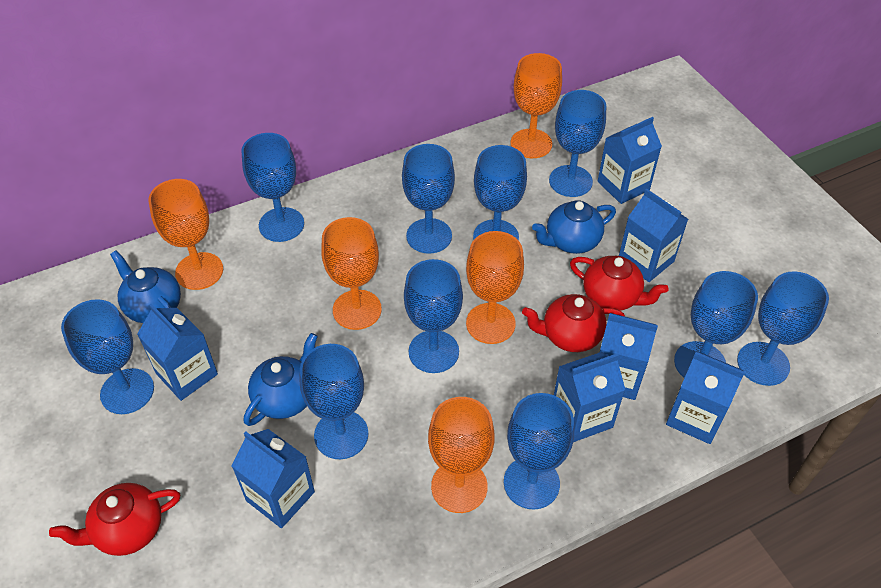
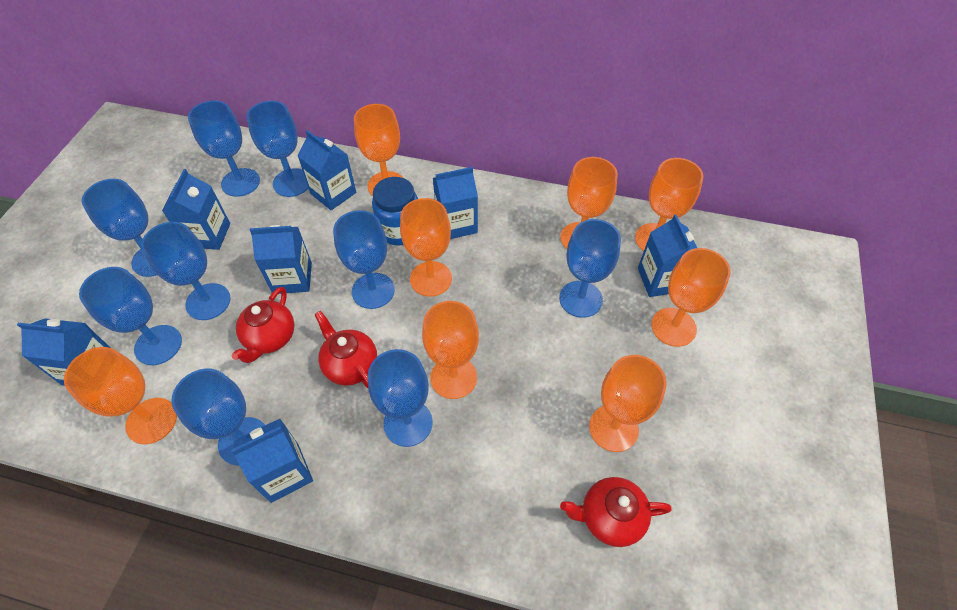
blue goblet: 10 -> 9
blue jar: 0 -> 1
blue teapot: 3 -> 0
orange goblet: 5 -> 8

